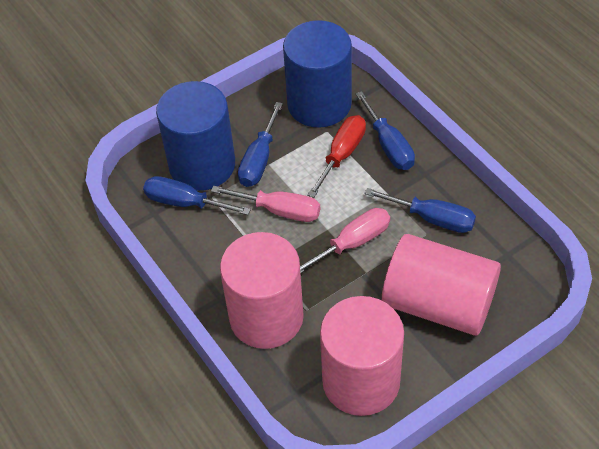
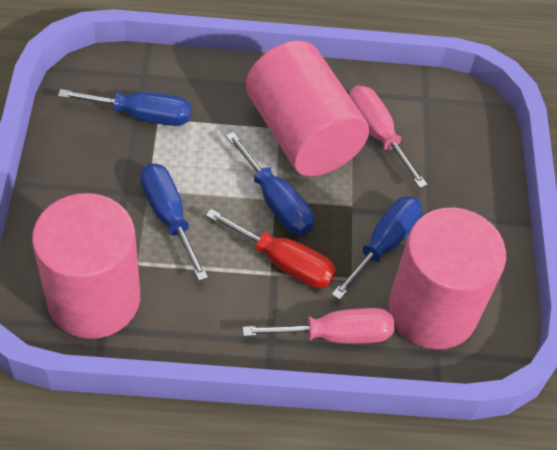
blue cylinder: 2 -> 0

